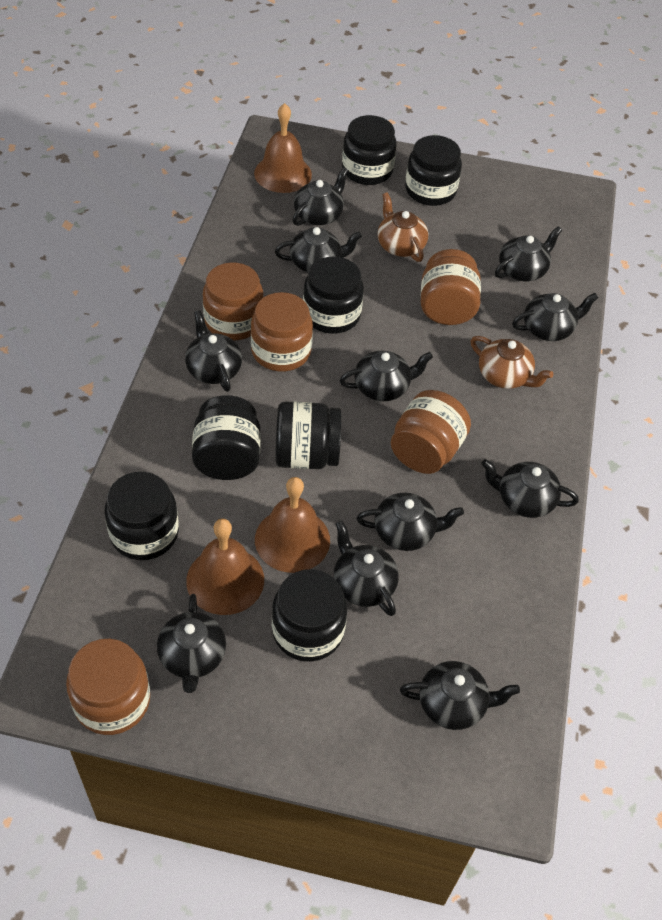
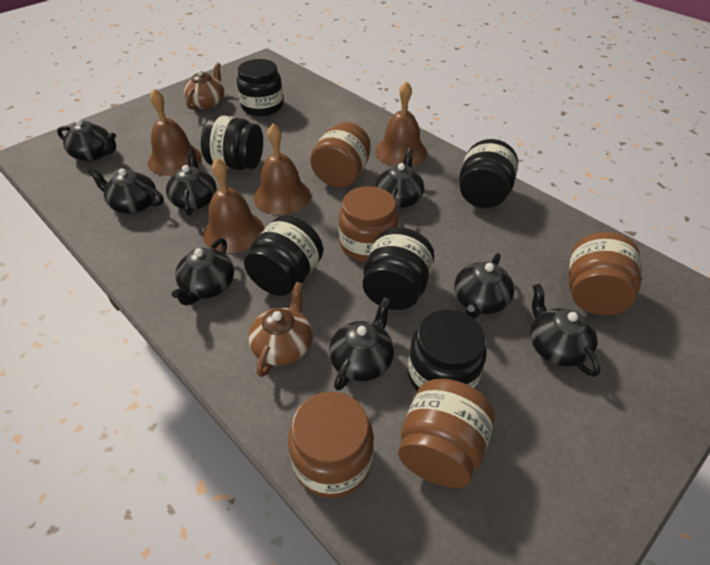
black jar: 7 -> 6
black teapot: 11 -> 8
brown bell: 3 -> 4

